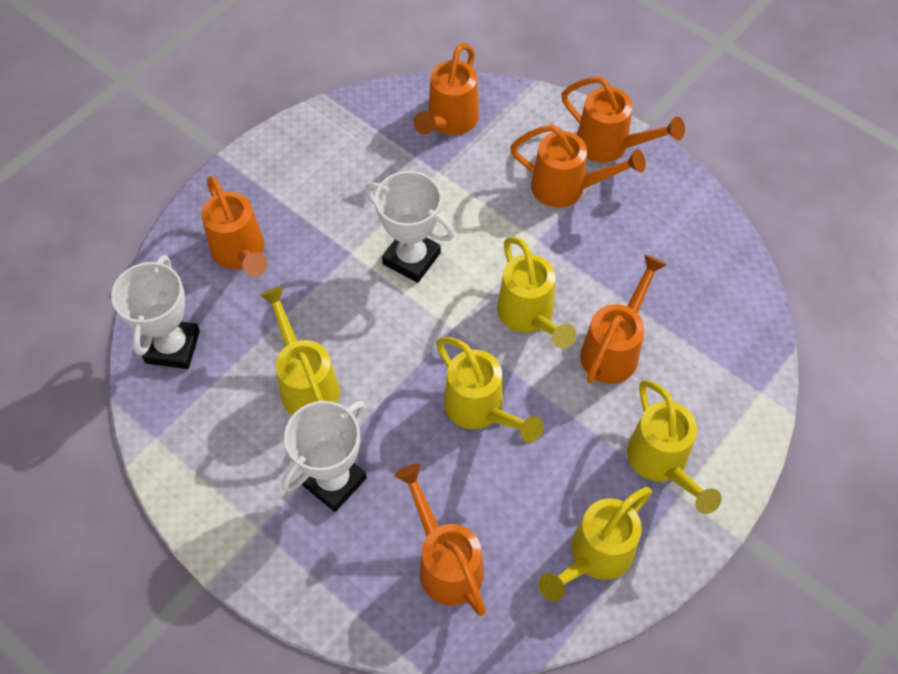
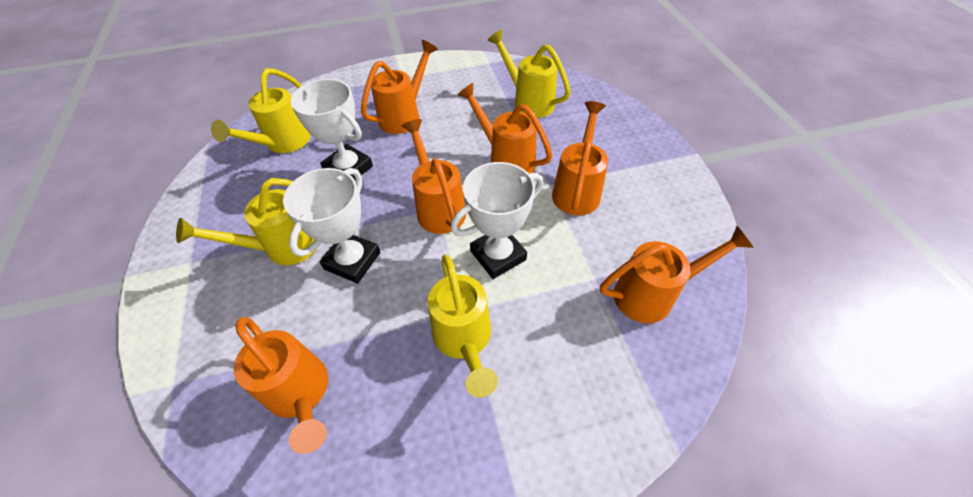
yellow watering can: 5 -> 4

